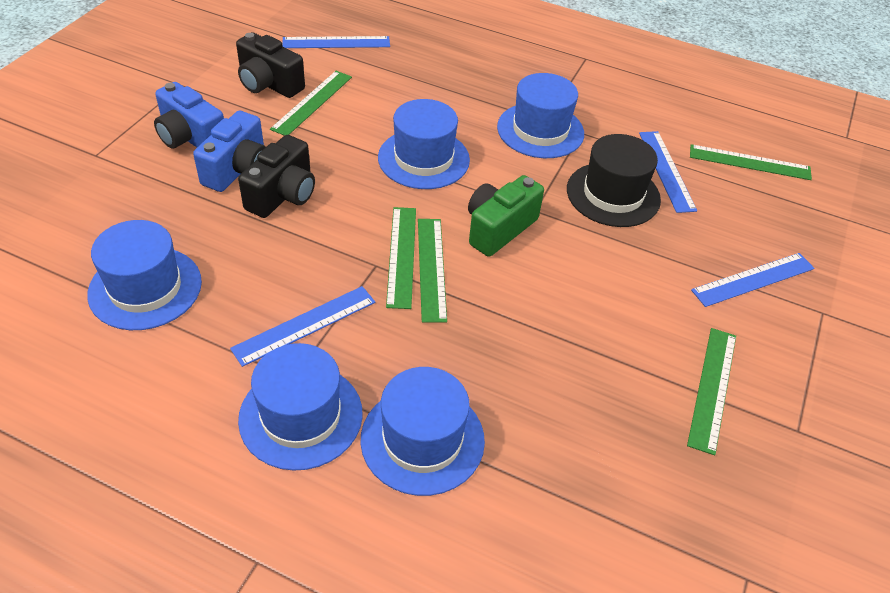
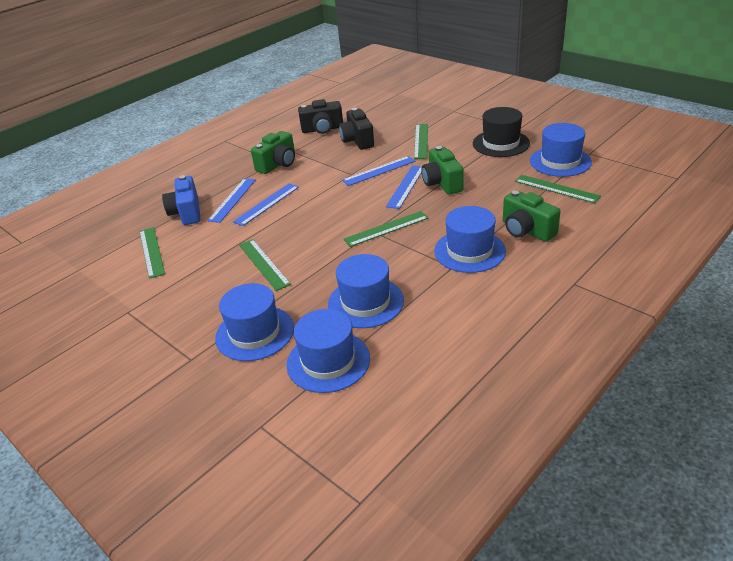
blue camera: 2 -> 1
green camera: 1 -> 3

